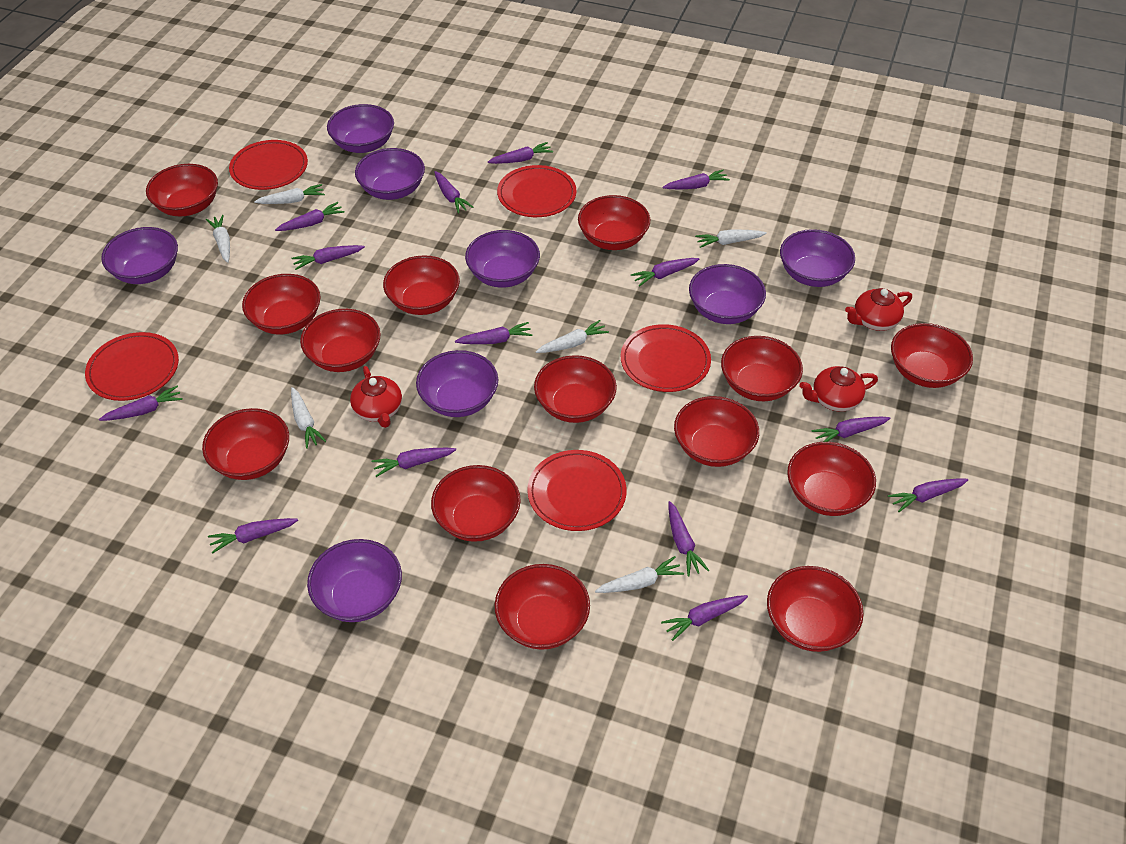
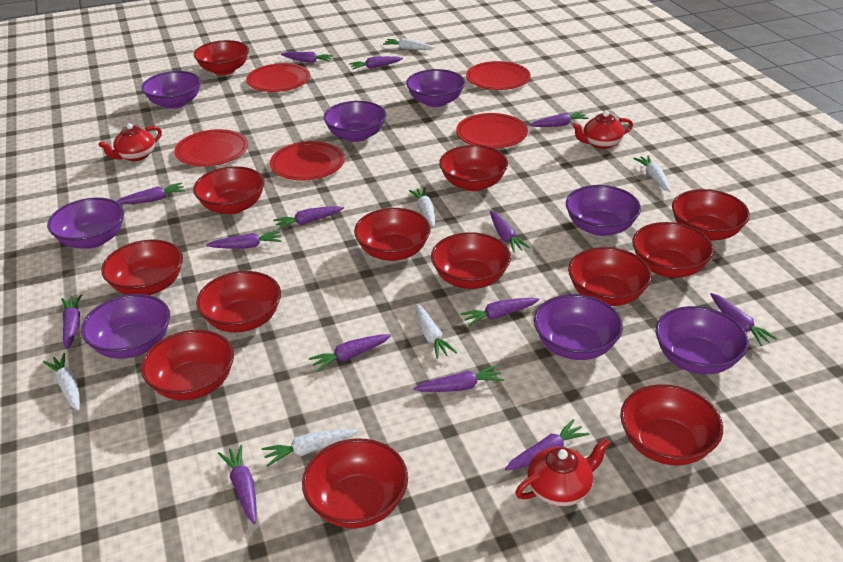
red bowl: 14 -> 13

